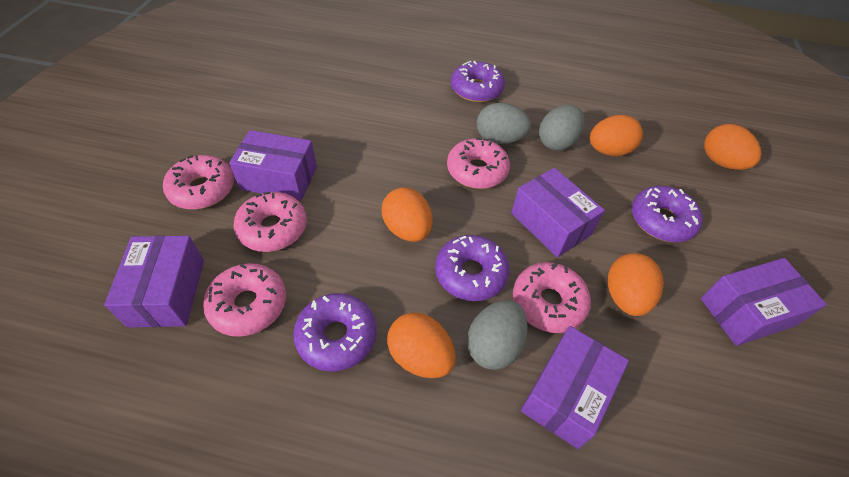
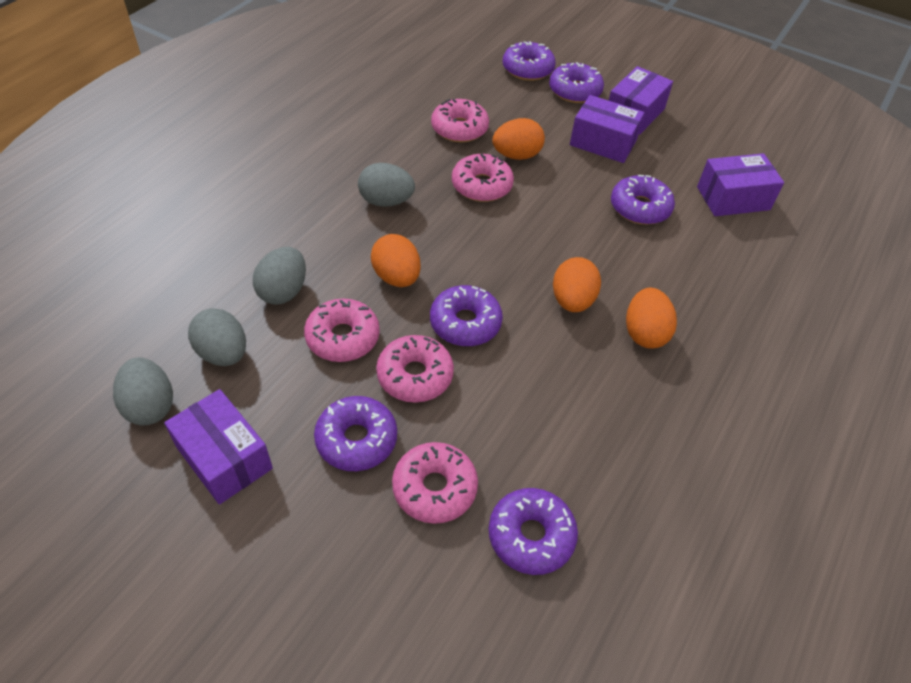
grey egg: 3 -> 4
orange egg: 5 -> 4
purple box: 5 -> 4
purple donut: 4 -> 6

